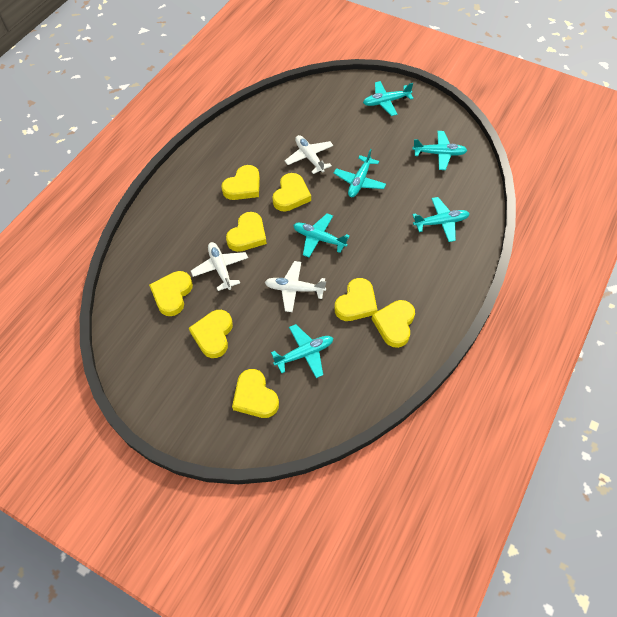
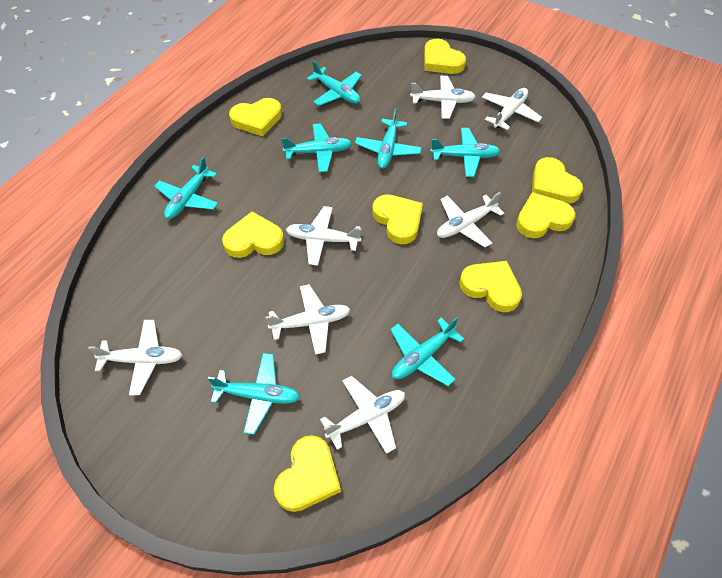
turquoise plane: 6 -> 7
white plane: 3 -> 7

